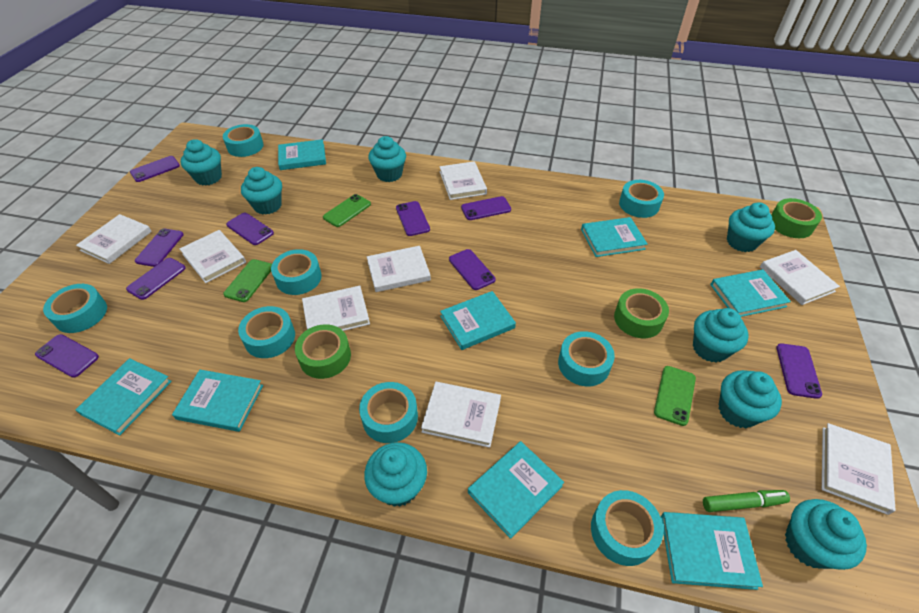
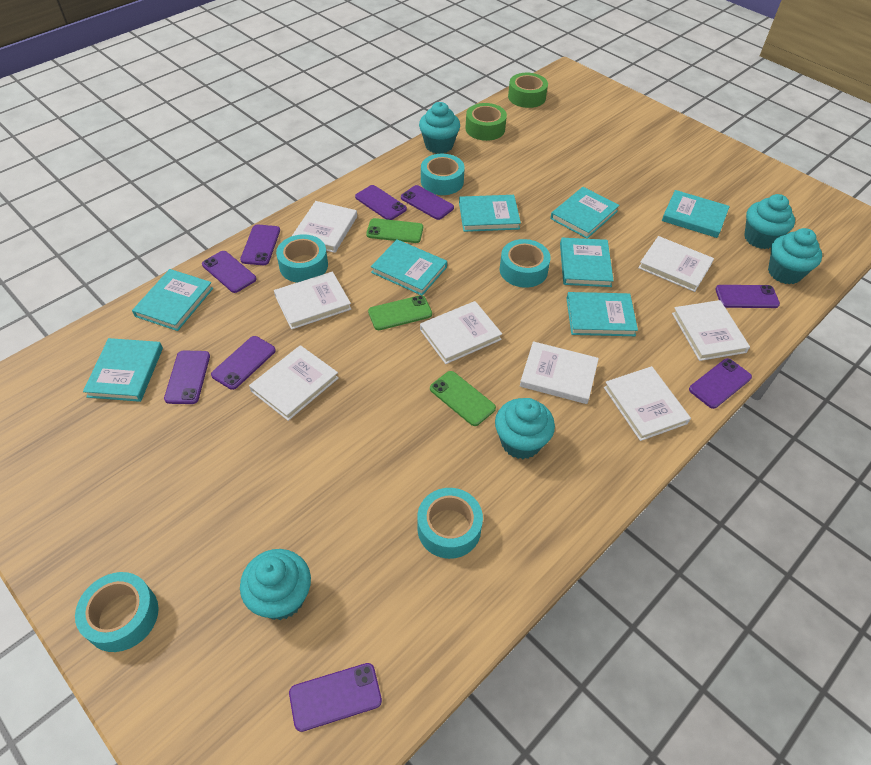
green marker: 1 -> 0
green tape: 3 -> 2
turquoise cupcake: 8 -> 5
turquoise tape: 8 -> 5

